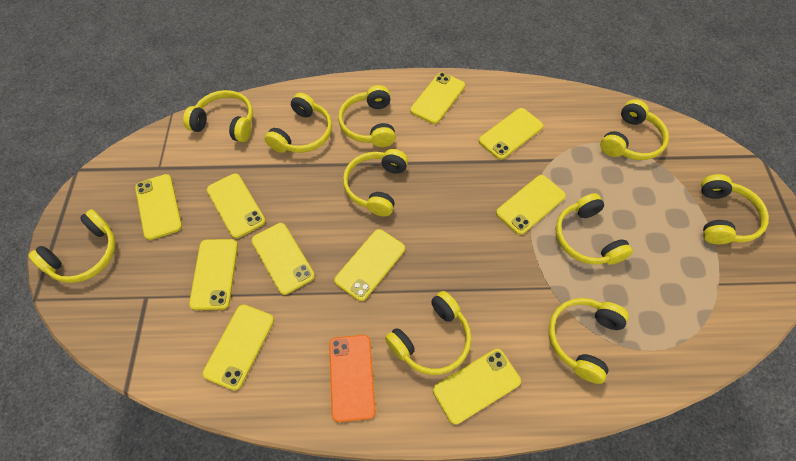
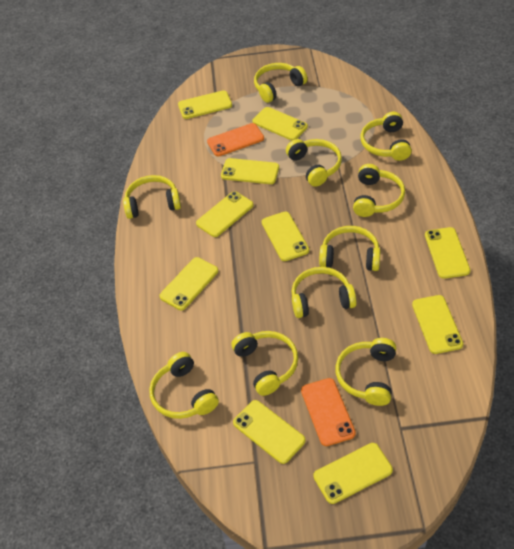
orange phone: 1 -> 2

